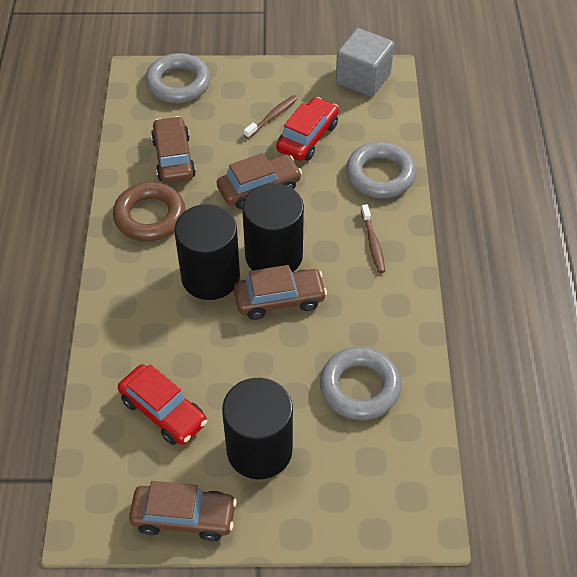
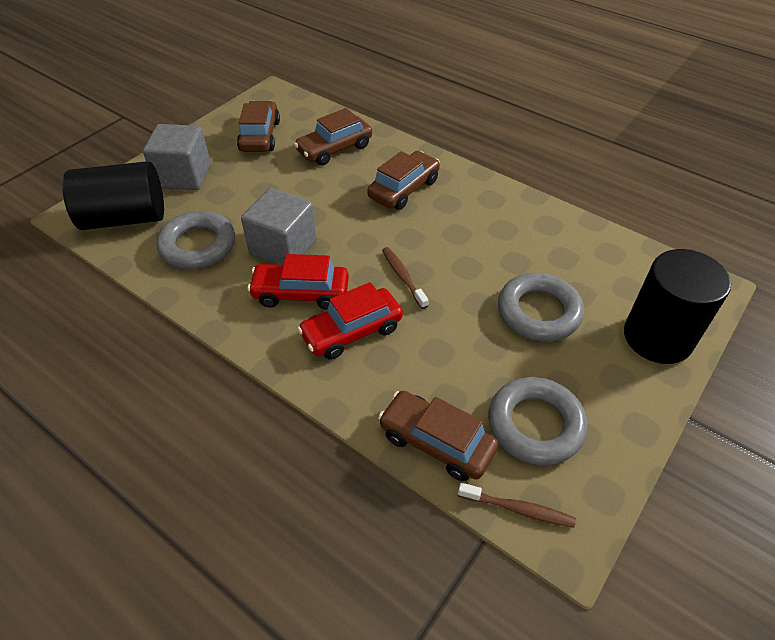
black cylinder: 3 -> 2
brown ring: 1 -> 0
grey cube: 1 -> 2

